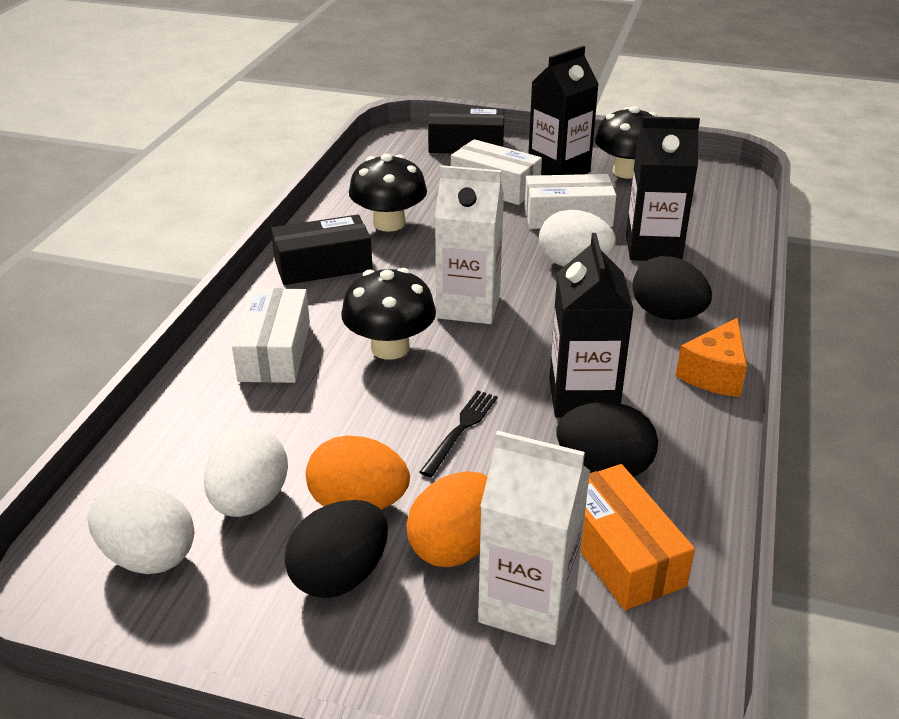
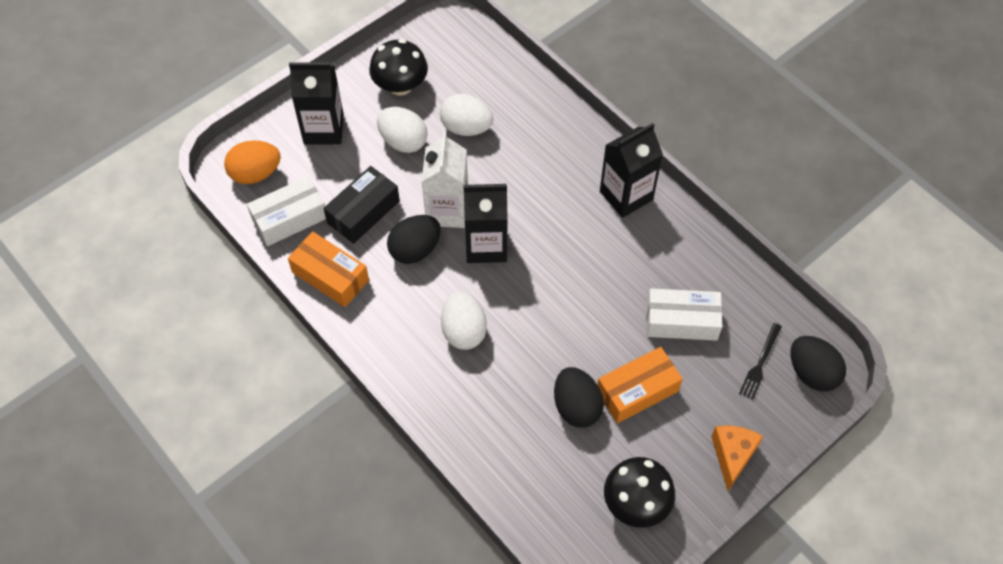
black box: 2 -> 1
black mushroom: 3 -> 2
orange box: 1 -> 2
orange egg: 2 -> 1
white box: 3 -> 2
white carton: 2 -> 1

